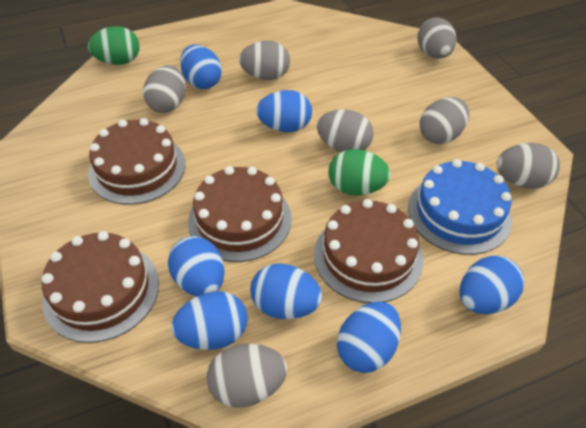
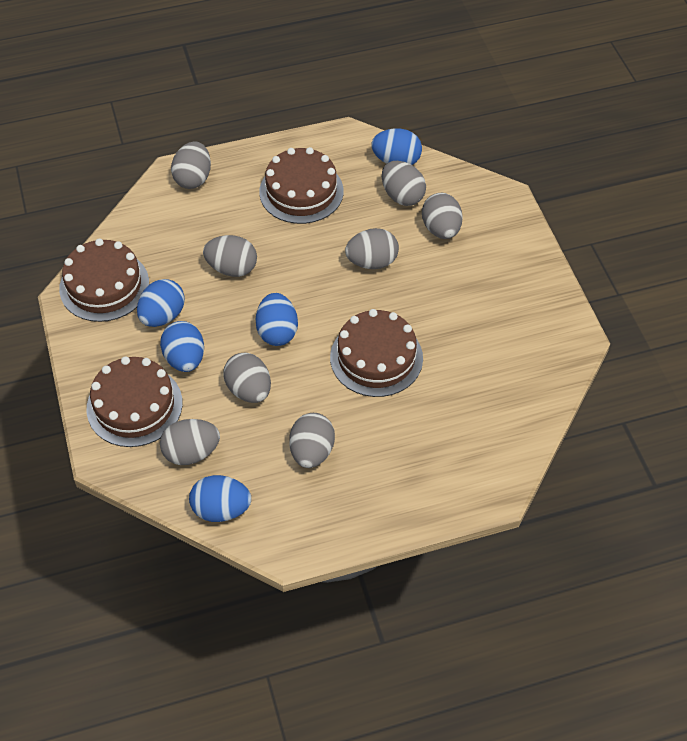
blue cake: 1 -> 0
blue egg: 7 -> 5
green egg: 2 -> 0
grey egg: 7 -> 8

